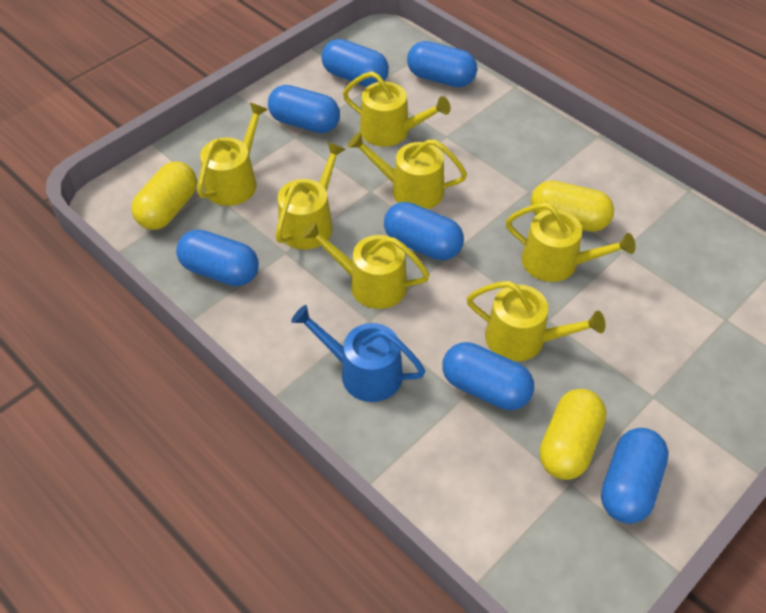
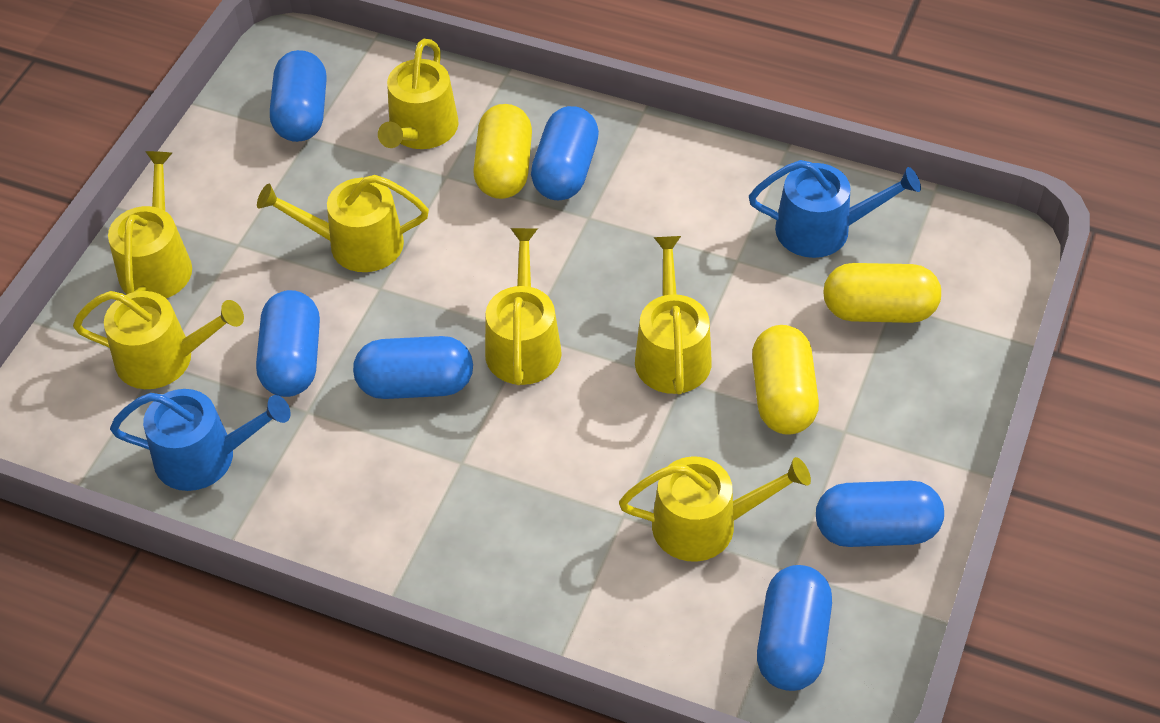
blue capsule: 7 -> 6
blue watering can: 1 -> 2

